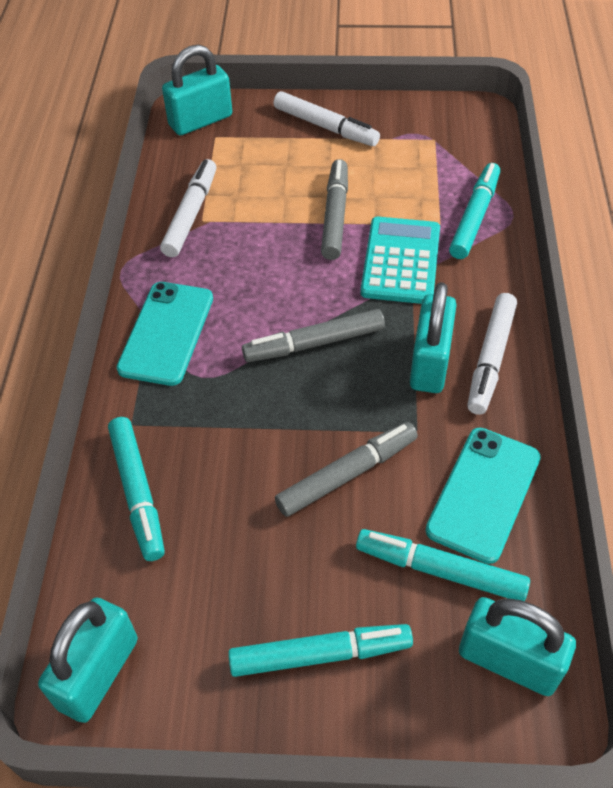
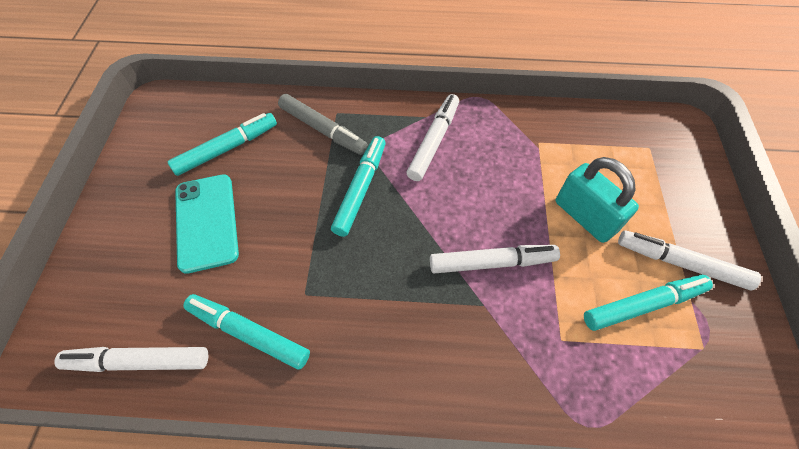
grey marker: 3 -> 1
turquoise calculator: 1 -> 0
turquoise padlock: 4 -> 1
turquoise phone: 2 -> 1
white marker: 3 -> 4

